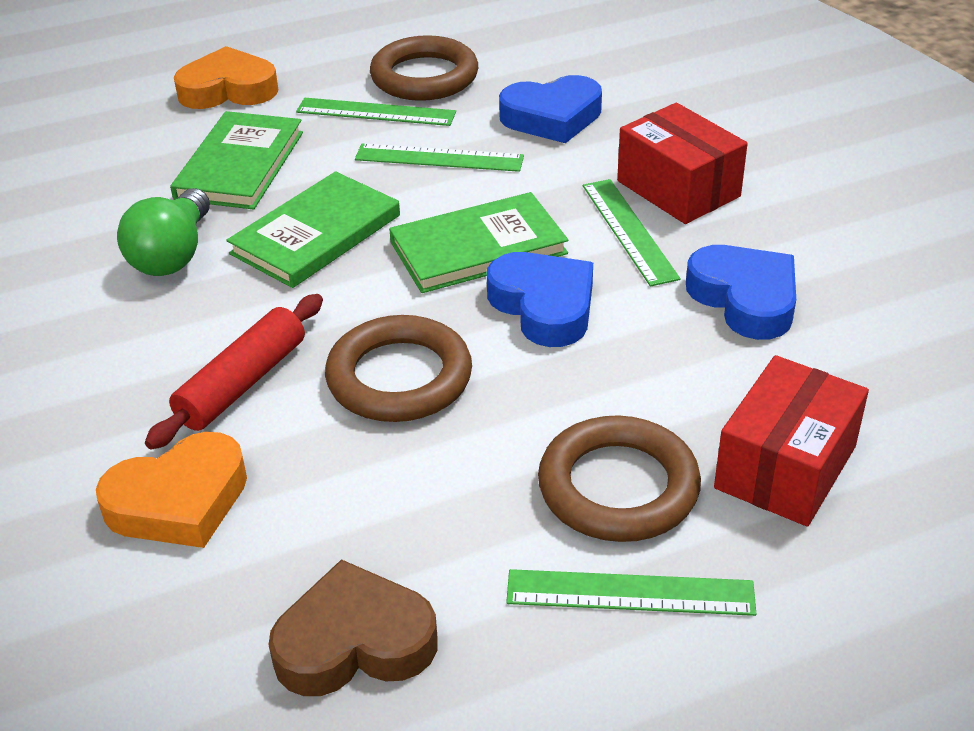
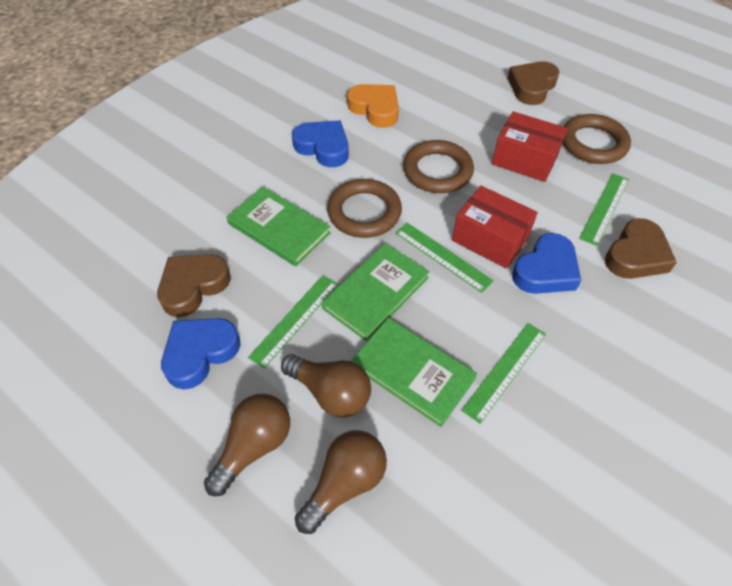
brown heart: 1 -> 3
brown light bulb: 0 -> 3
green light bulb: 1 -> 0
orange heart: 2 -> 1
red rolling pin: 1 -> 0

